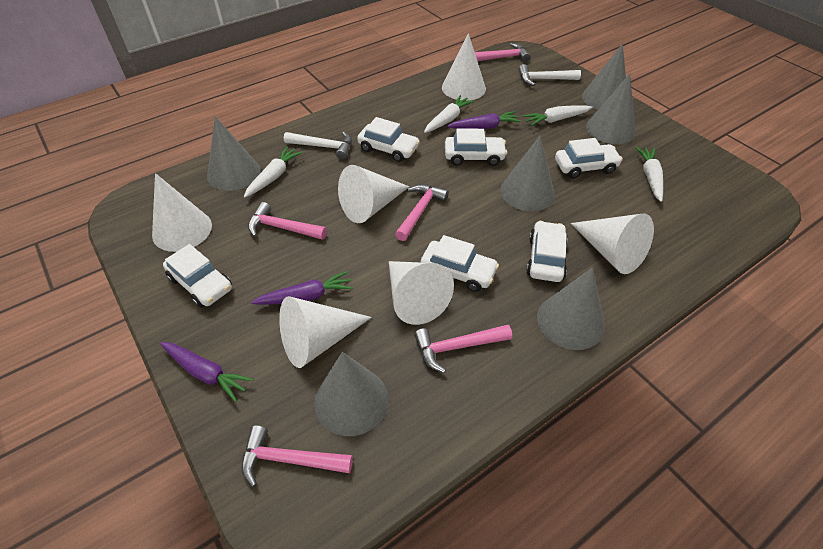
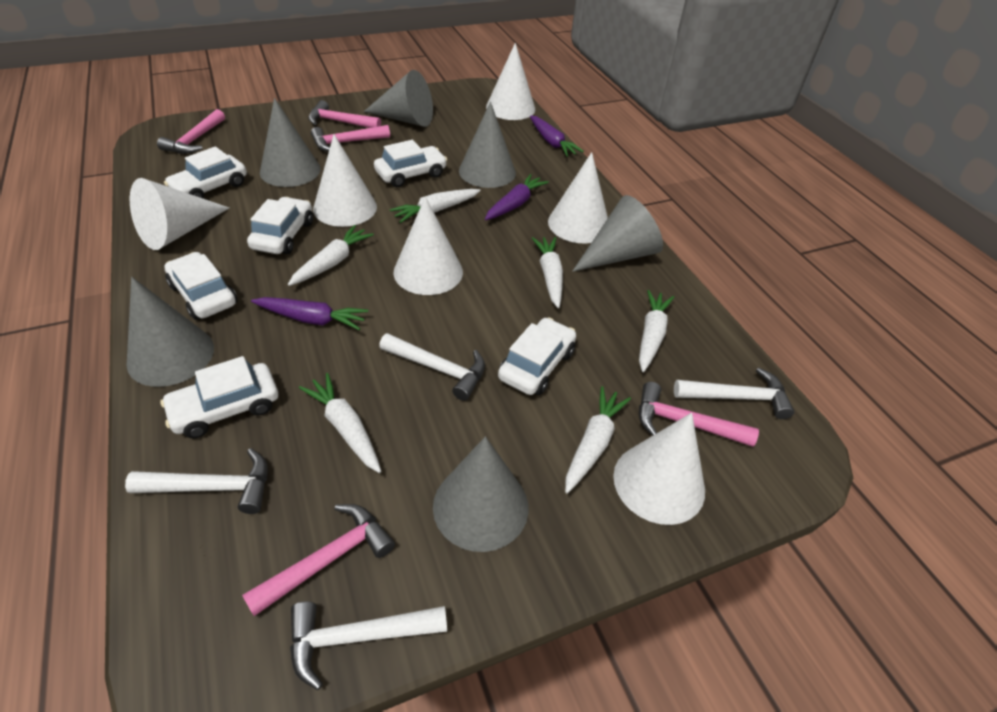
white carrot: 4 -> 6
white hammer: 2 -> 4

